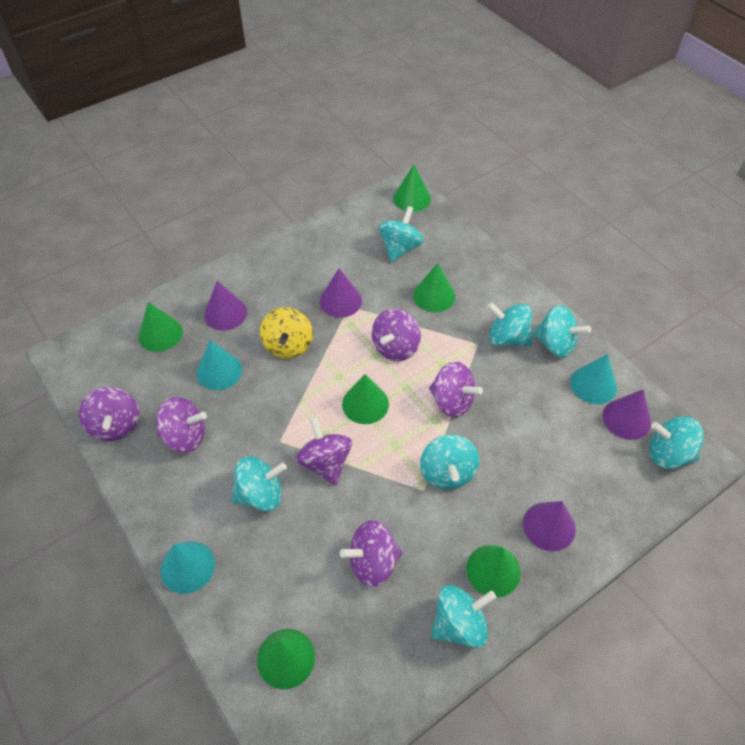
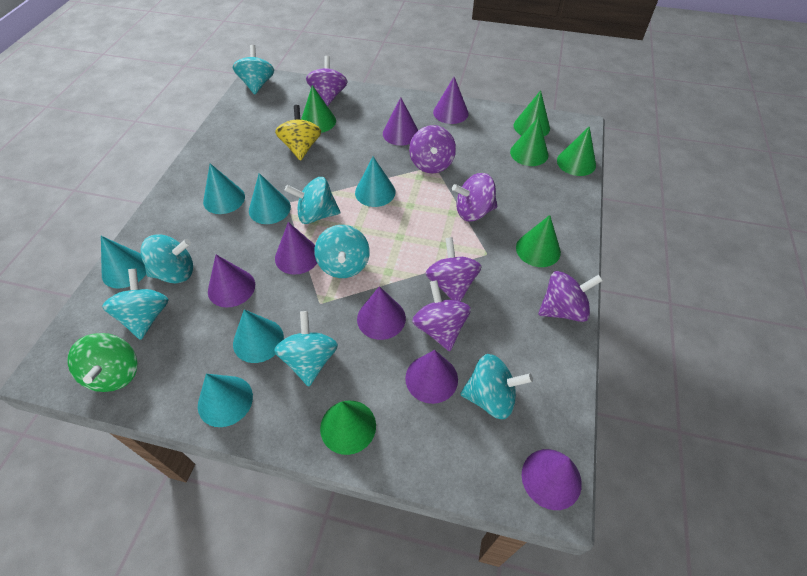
green spinning top: 0 -> 1
purple cone: 4 -> 7
turquoise cone: 3 -> 6

